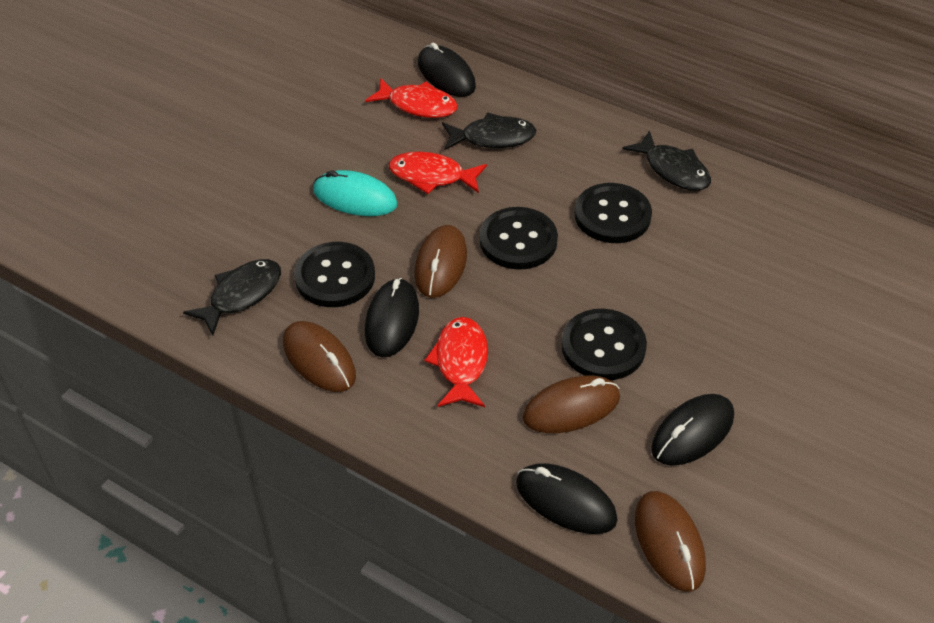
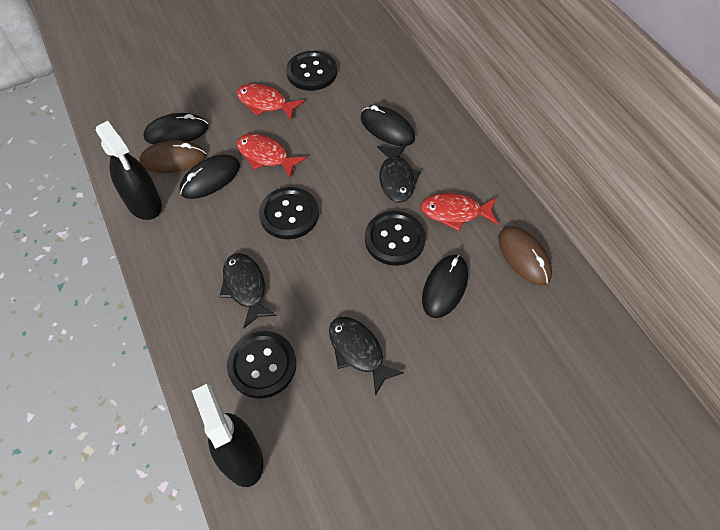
black spray bottle: 0 -> 2
brown mouse: 4 -> 2
turquoise mouse: 1 -> 0

